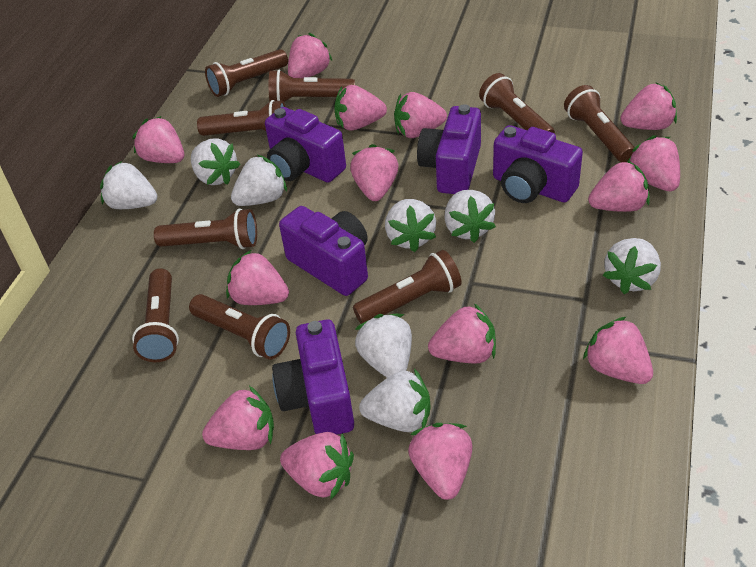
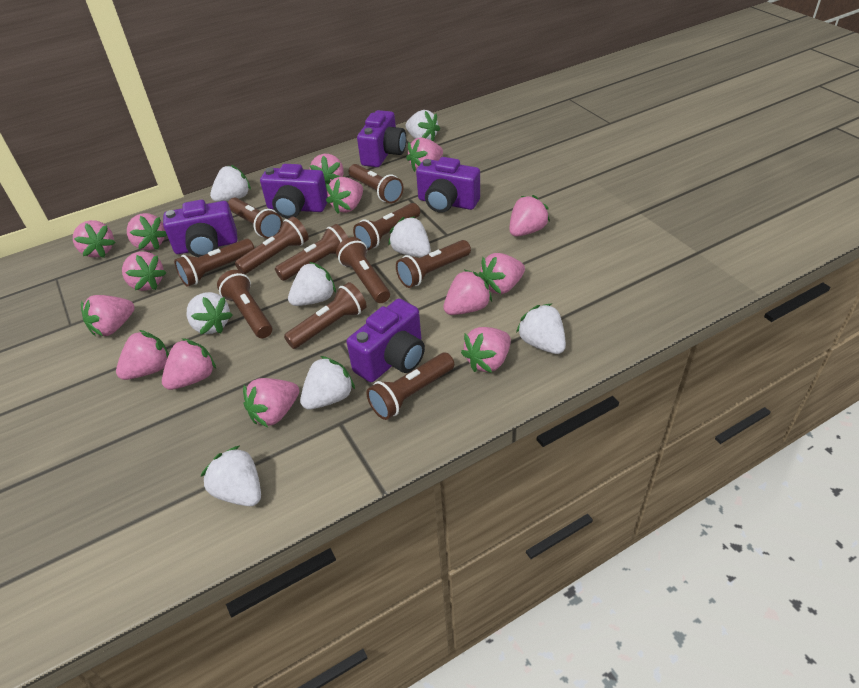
brown flashlight: 9 -> 11

